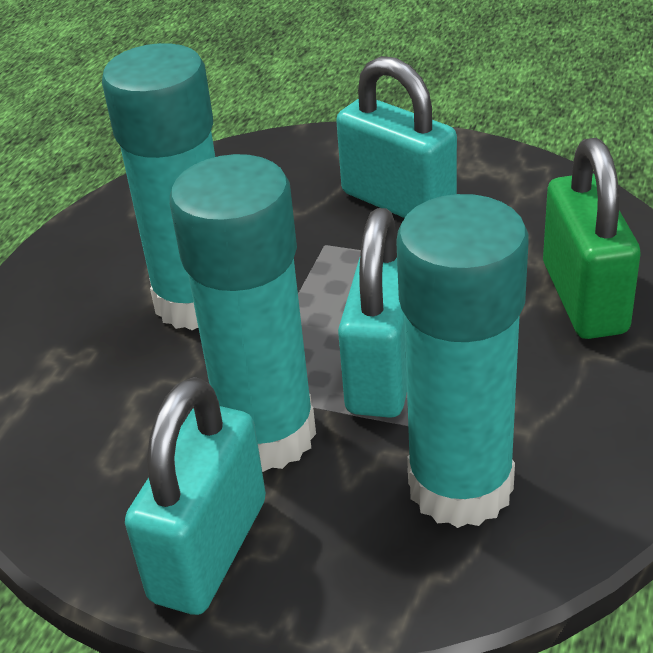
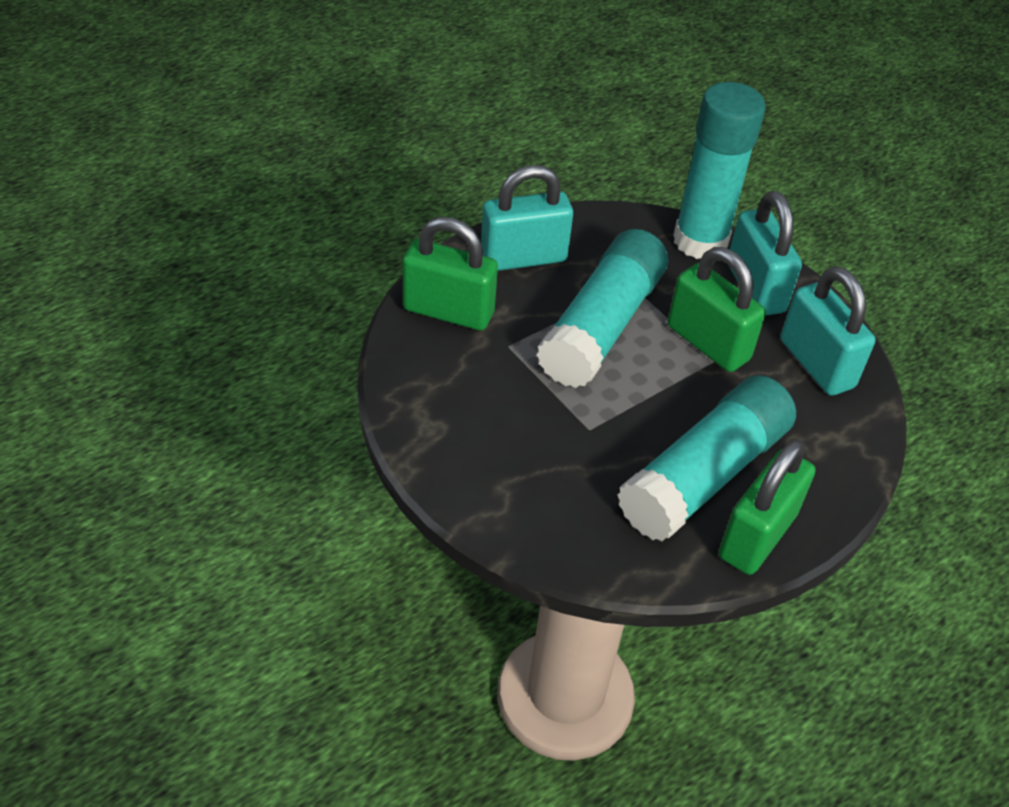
green padlock: 1 -> 3

